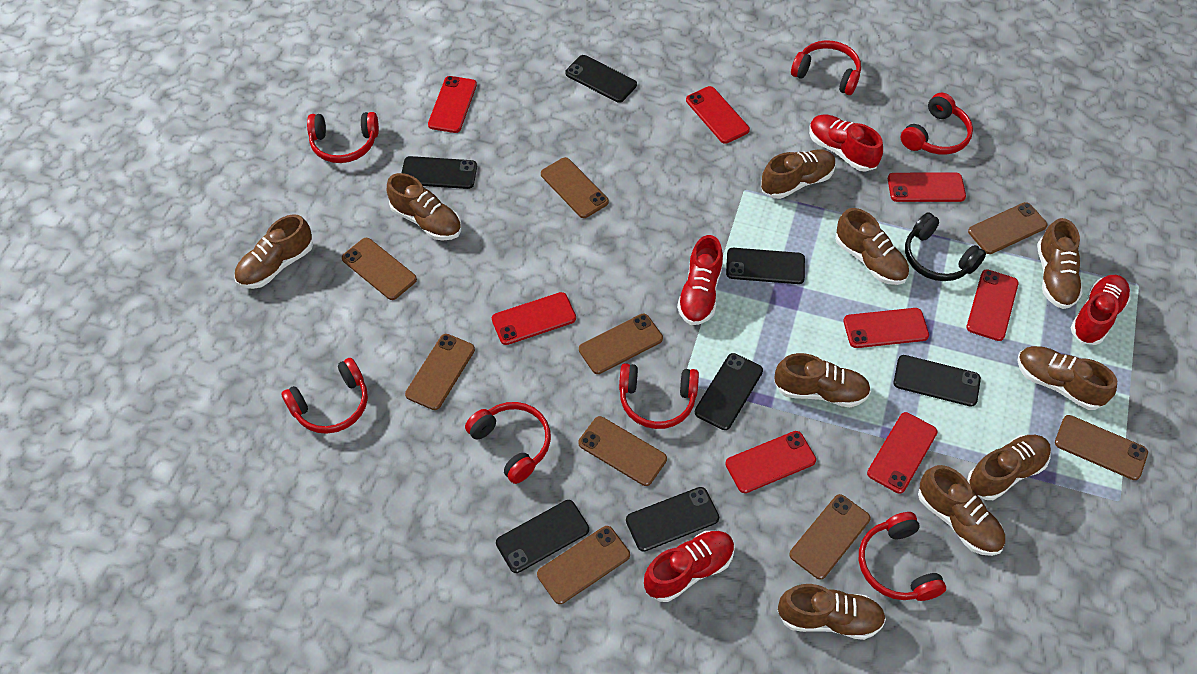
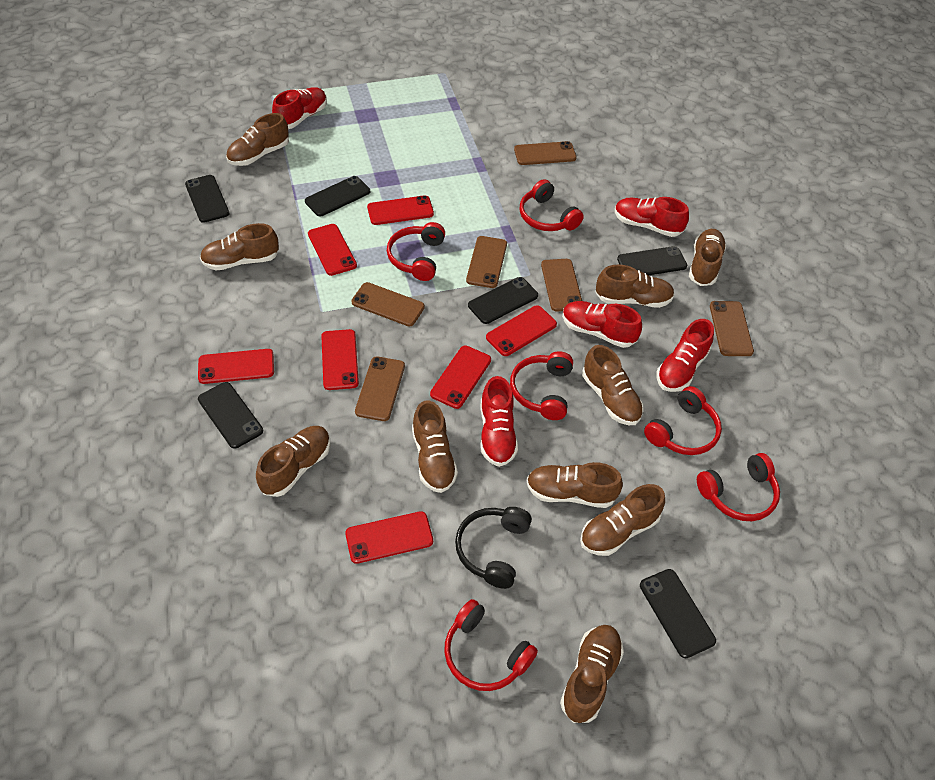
black phone: 7 -> 6
brown phone: 9 -> 6
red headphones: 7 -> 6
red phone: 8 -> 7
red shoe: 4 -> 5

